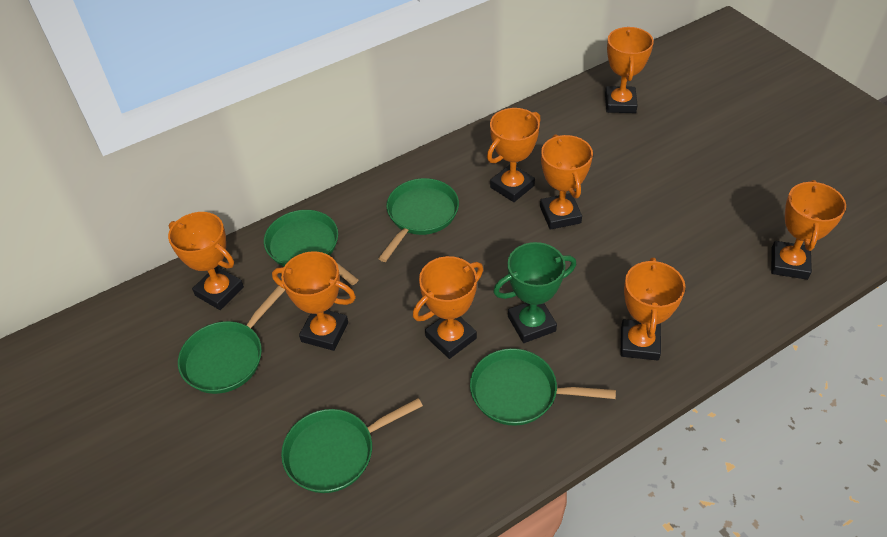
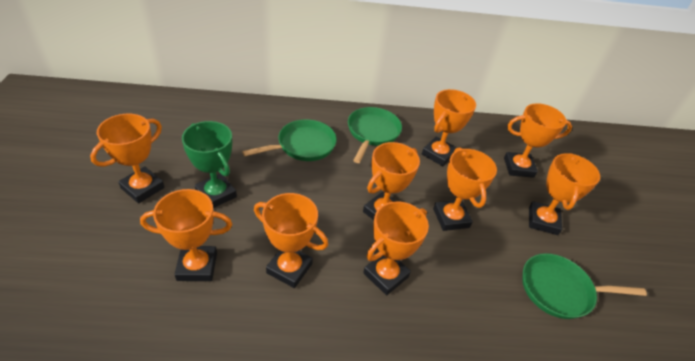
green pan: 5 -> 3
orange trophy: 8 -> 9

